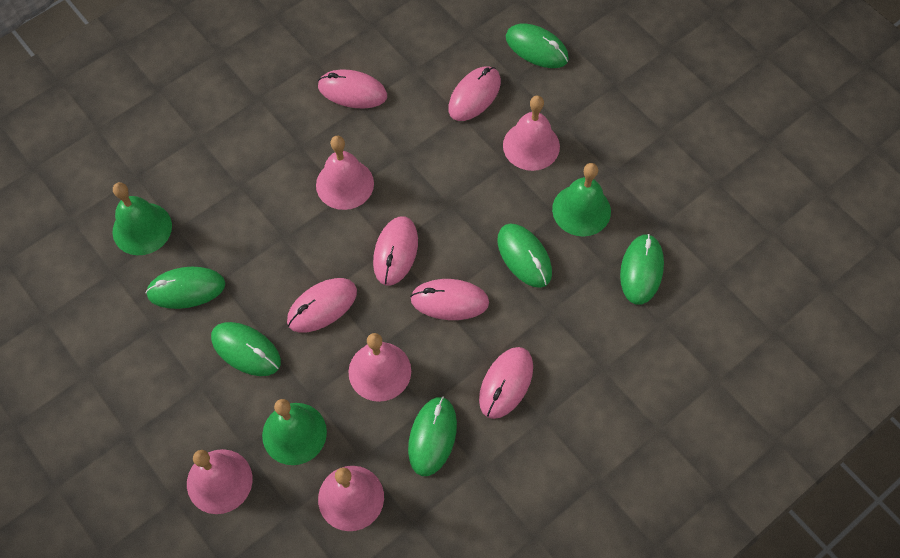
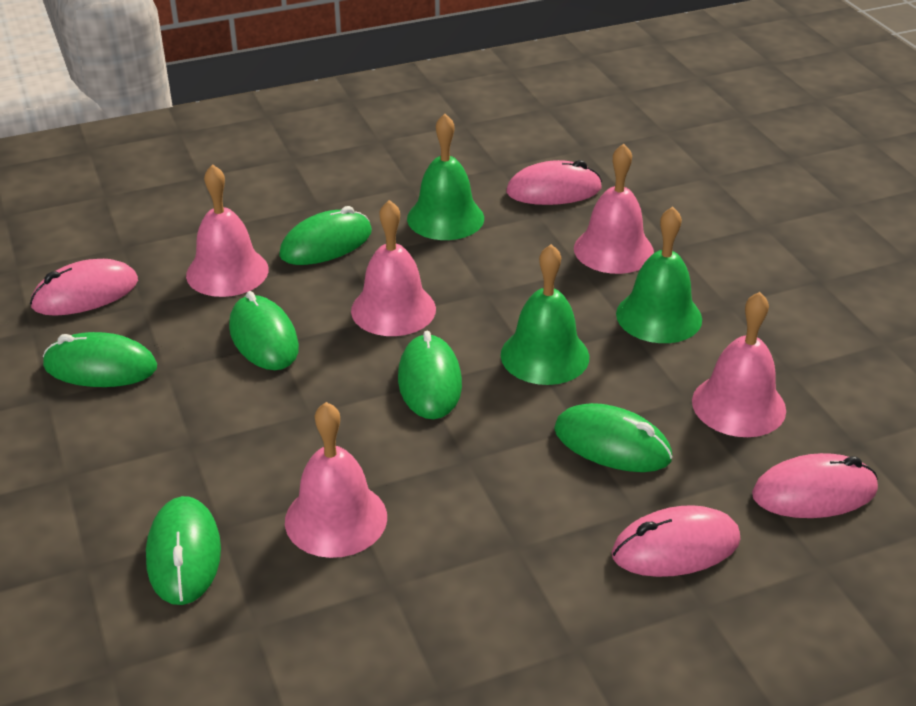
pink mouse: 6 -> 4

